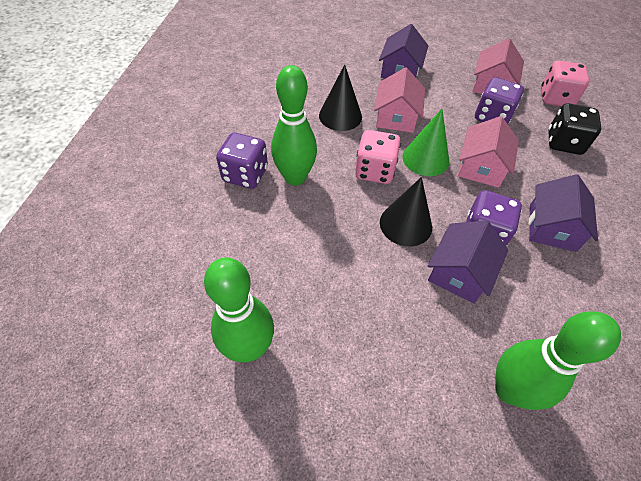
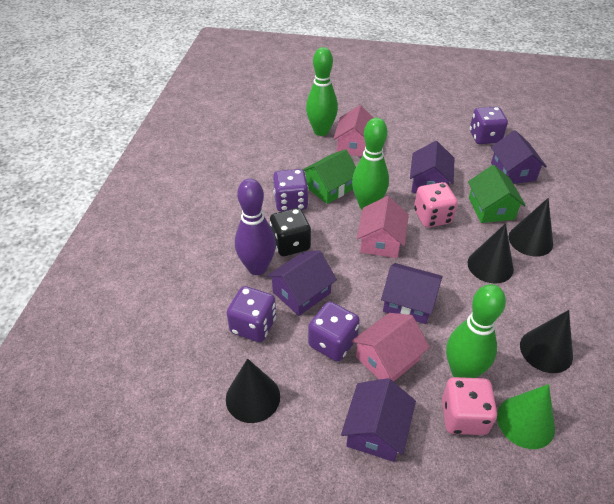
black cone: 2 -> 4
green house: 0 -> 2
purple bowling pin: 0 -> 1
purple dice: 3 -> 4
purple house: 3 -> 5

